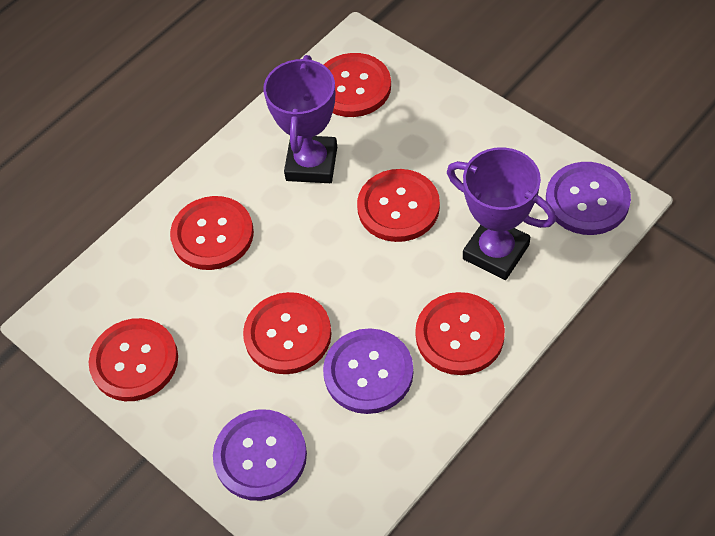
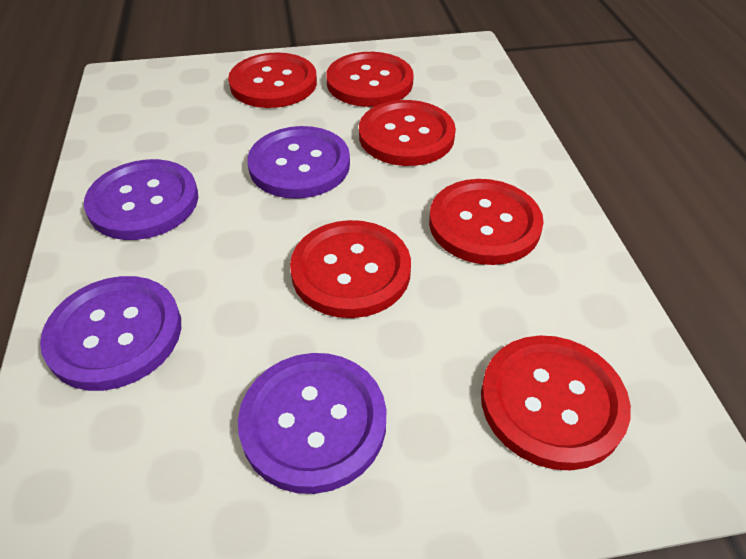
purple button: 3 -> 4
purple trophy: 2 -> 0

